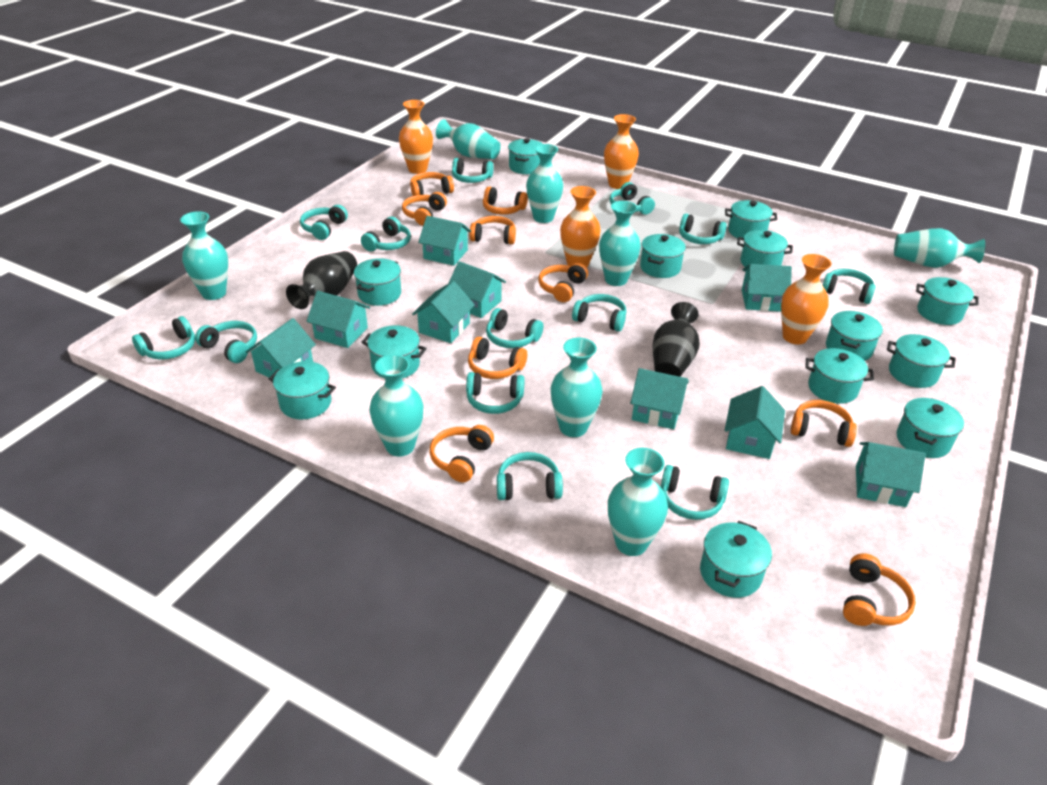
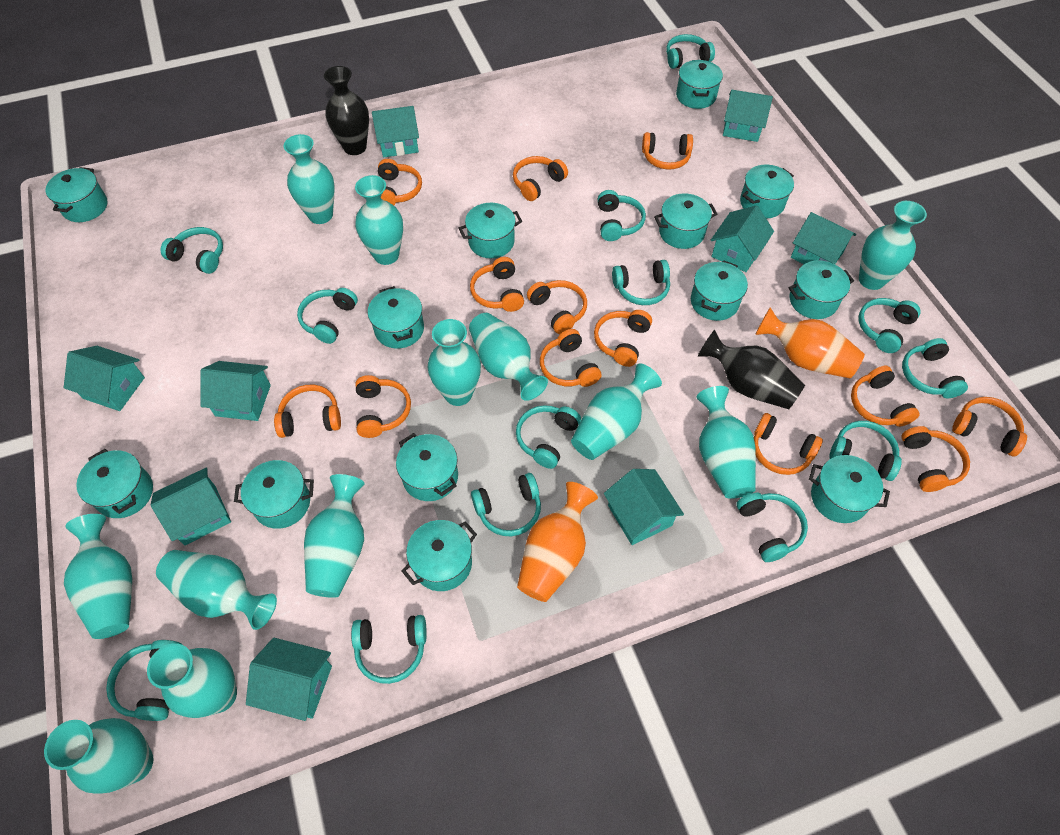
orange headphones: 9 -> 13
orange vase: 4 -> 2
turquoise vase: 8 -> 12

